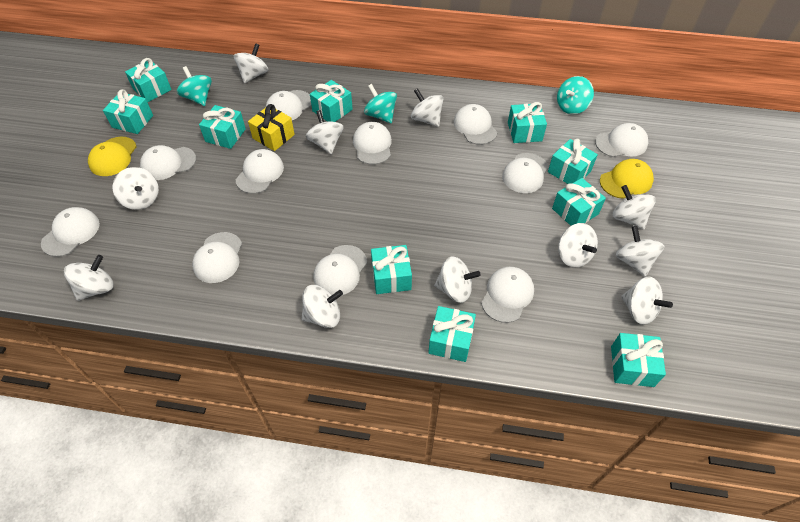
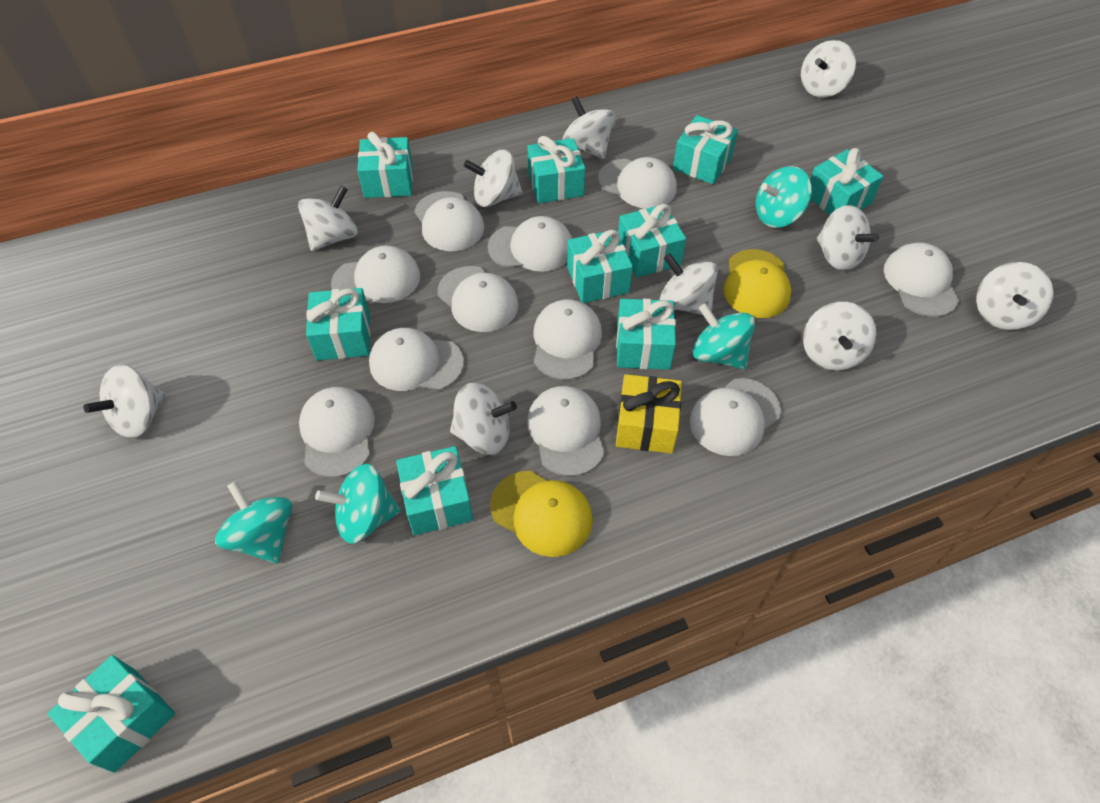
turquoise spinning top: 3 -> 4
white spinning top: 11 -> 10

